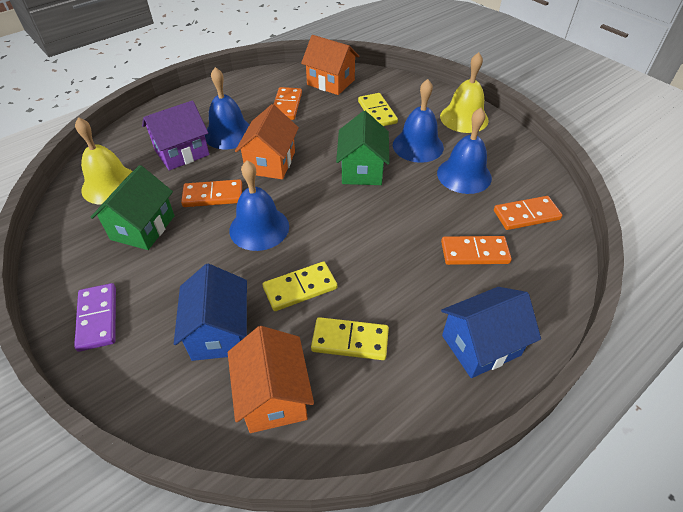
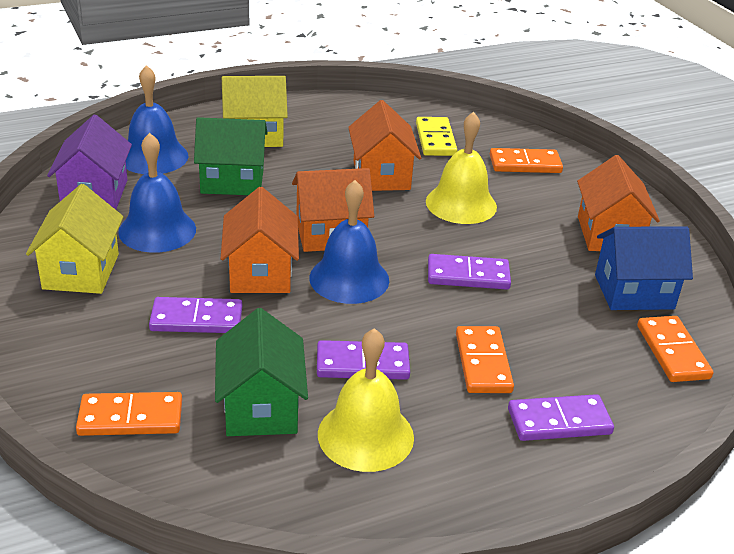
blue bell: 4 -> 3
blue house: 2 -> 1
orange house: 3 -> 4
purple domino: 1 -> 4
yellow domino: 3 -> 1
yellow house: 0 -> 2

